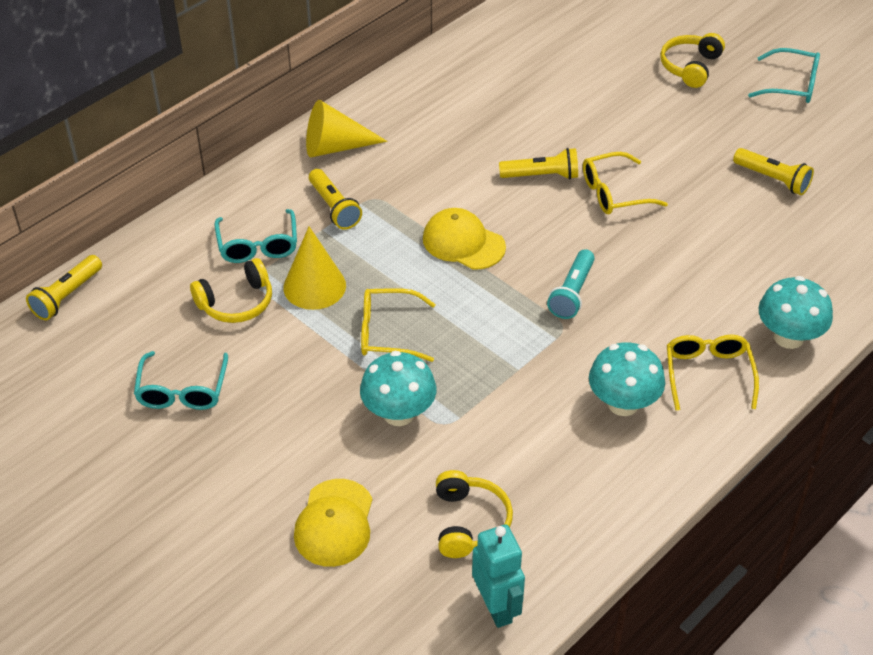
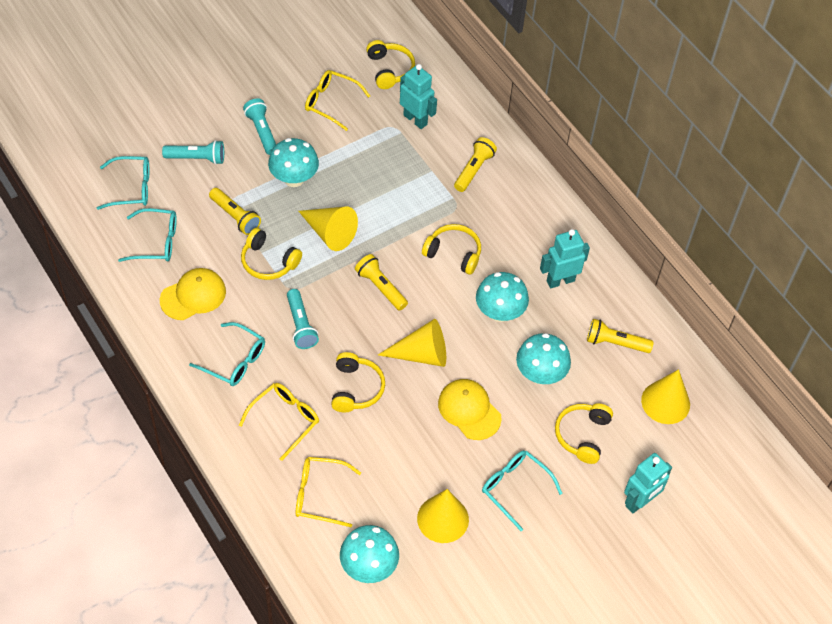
turquoise flashlight: 1 -> 3
turquoise glasses: 3 -> 4
turquoise mushroom: 3 -> 4
turquoise robot: 1 -> 3
yellow cone: 2 -> 4
yellow headphones: 3 -> 5

